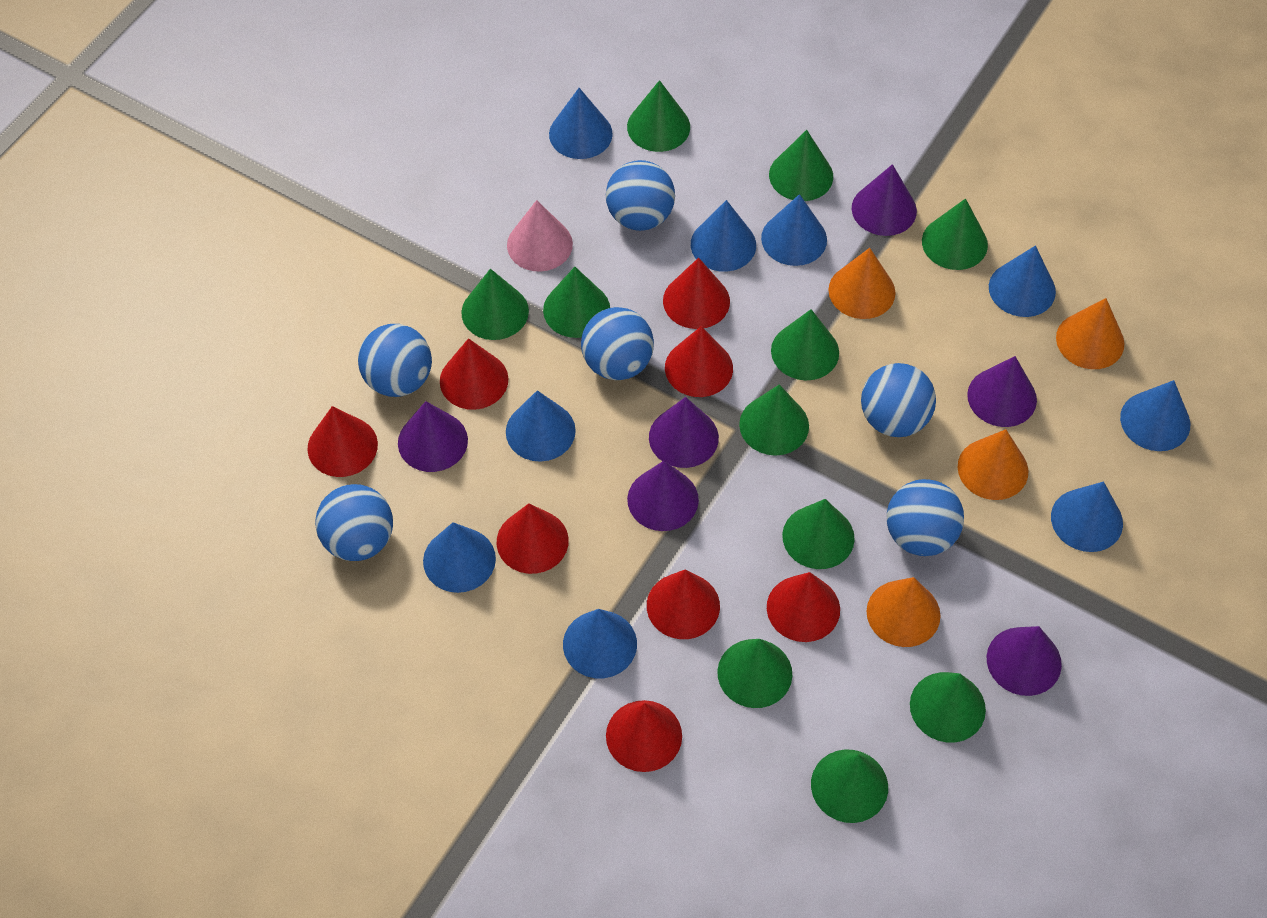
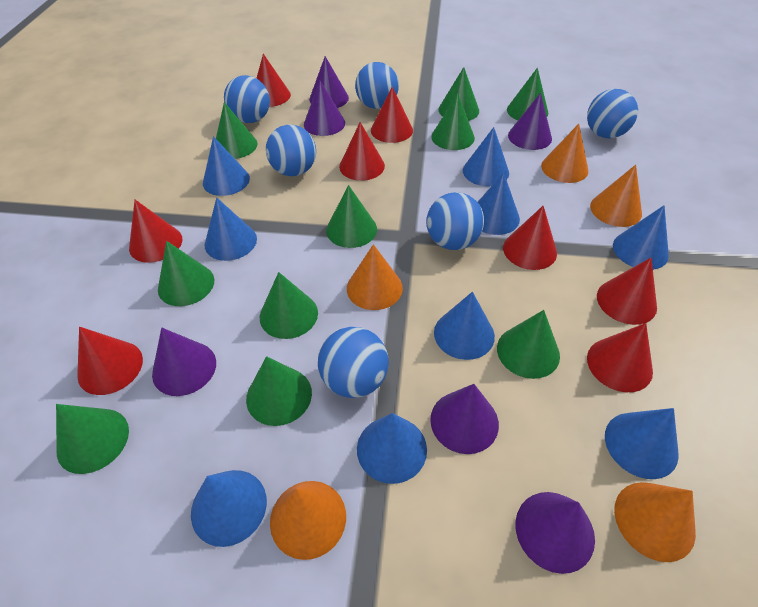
green cone: 11 -> 10
orange cone: 4 -> 5
pink cone: 1 -> 0

